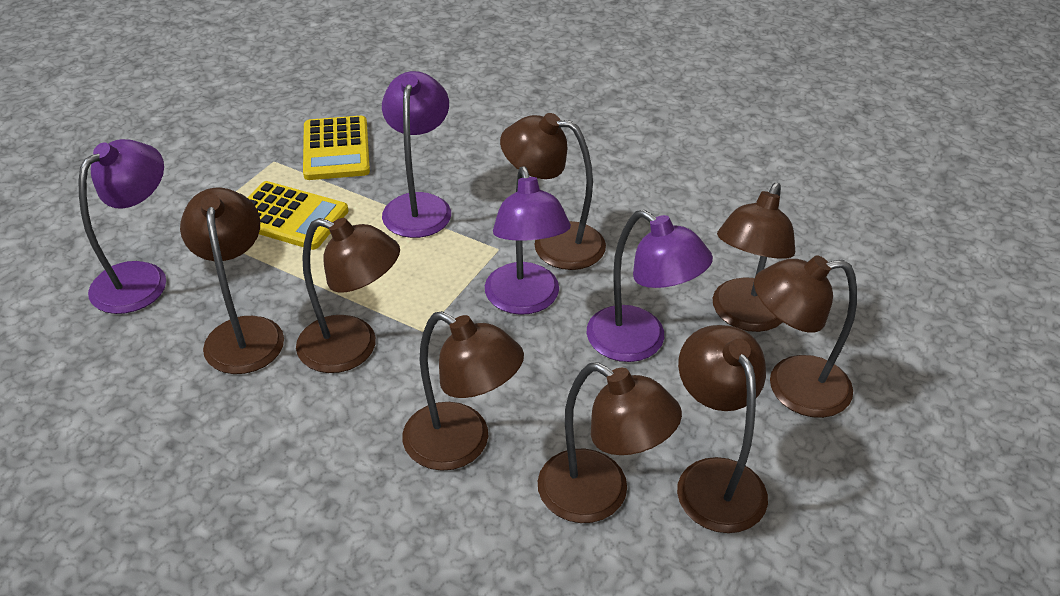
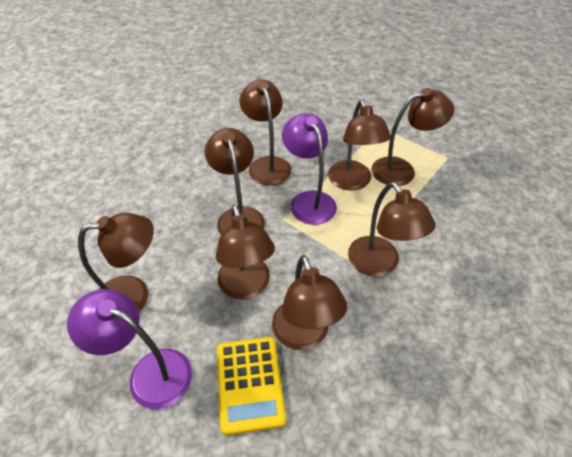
purple lamp: 4 -> 2
yellow calculator: 2 -> 1

